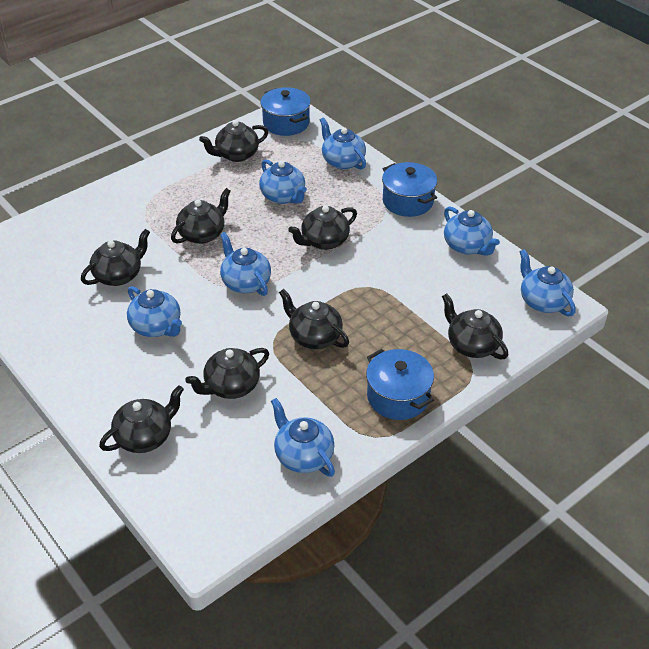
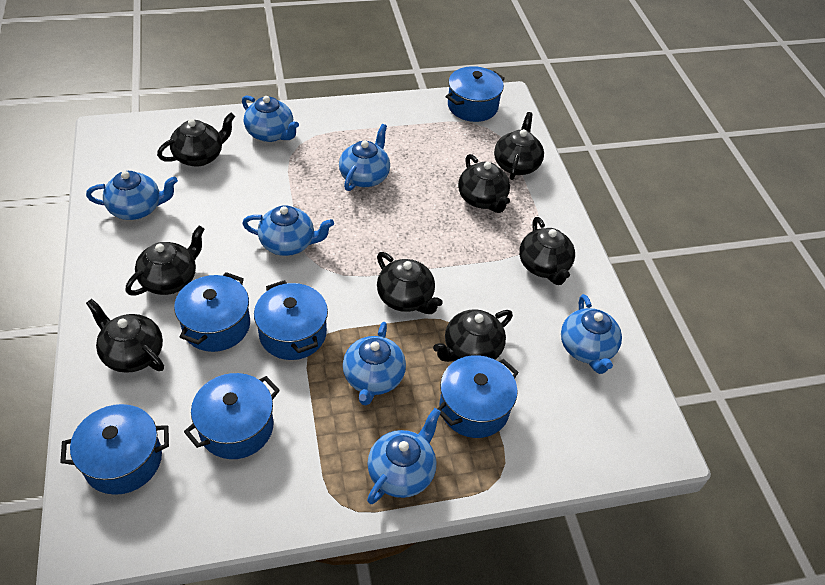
blue pot: 3 -> 6

